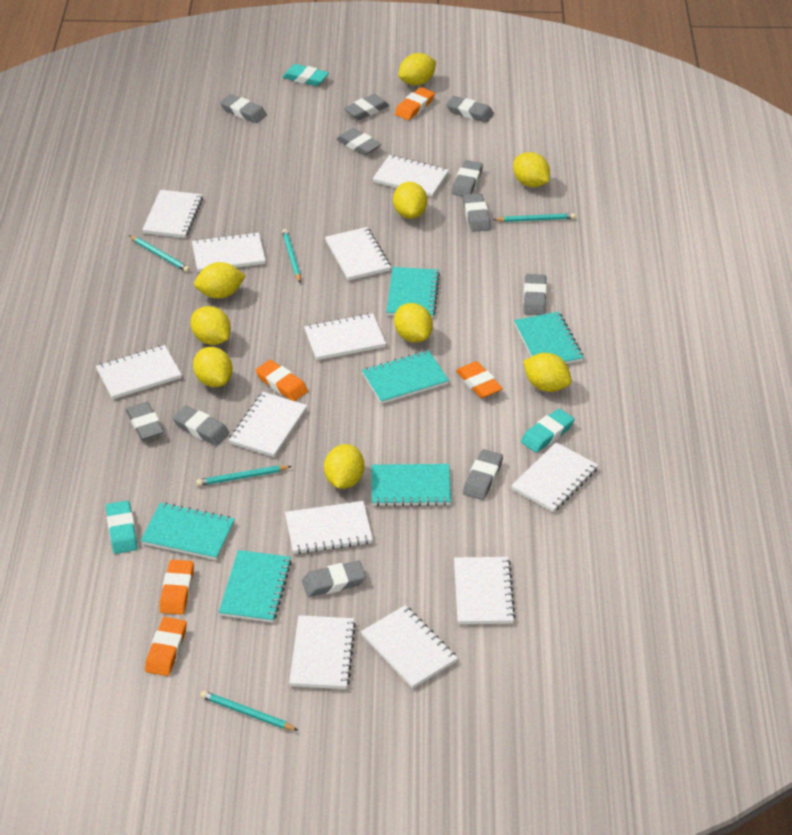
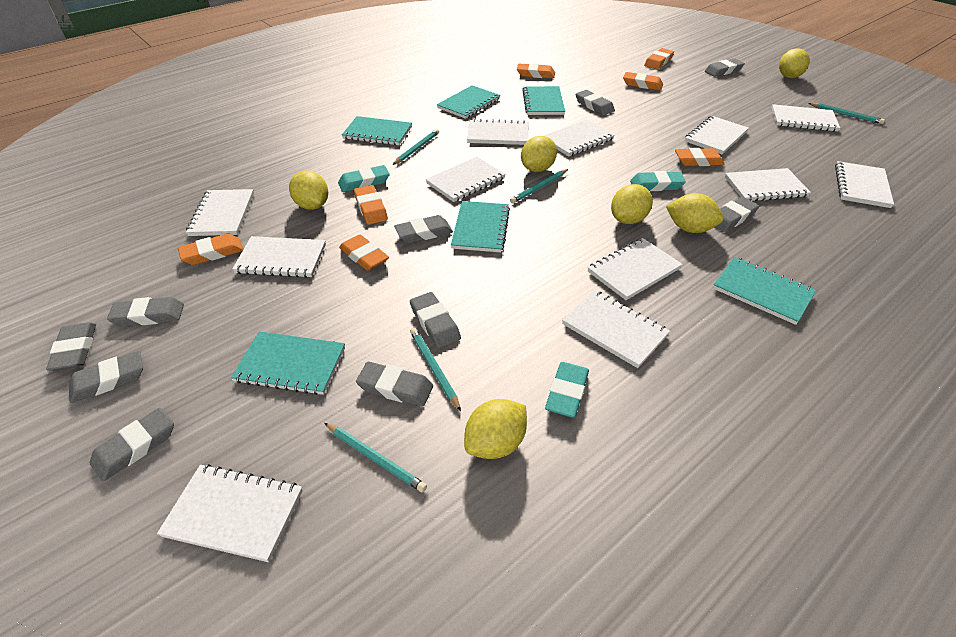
grey eraser: 11 -> 10
orange eraser: 5 -> 7
yellow lemon: 9 -> 6

